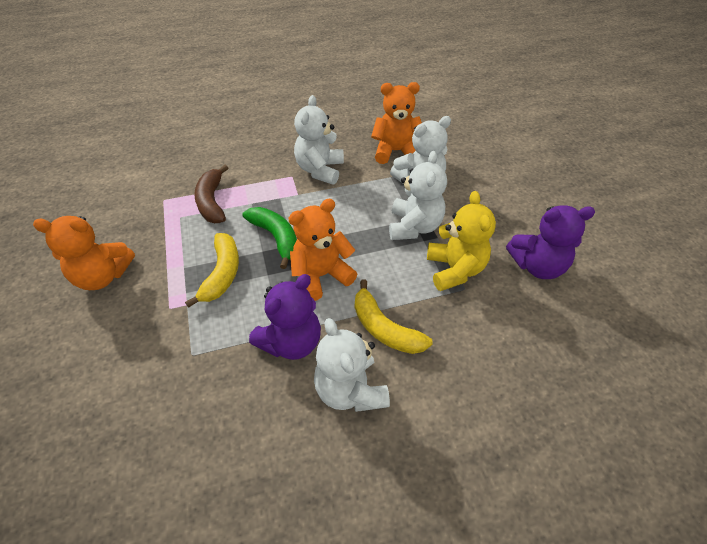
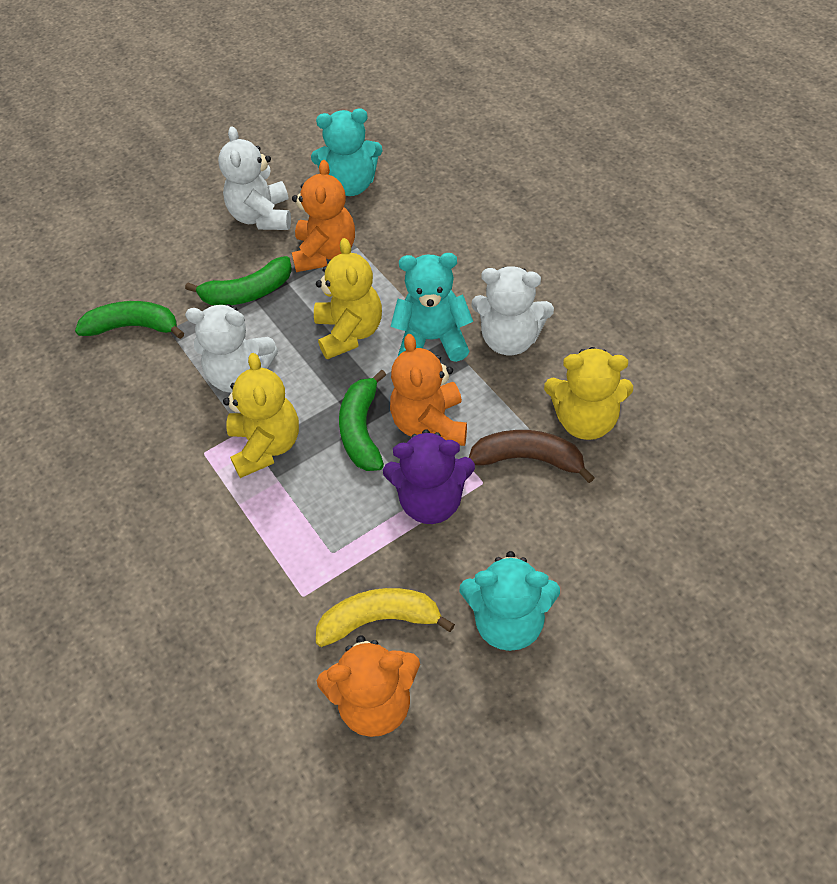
green banana: 1 -> 3
purple teddy bear: 2 -> 1
turquoise teddy bear: 0 -> 3
white teddy bear: 4 -> 3
yellow banana: 2 -> 1
yellow teddy bear: 1 -> 3

